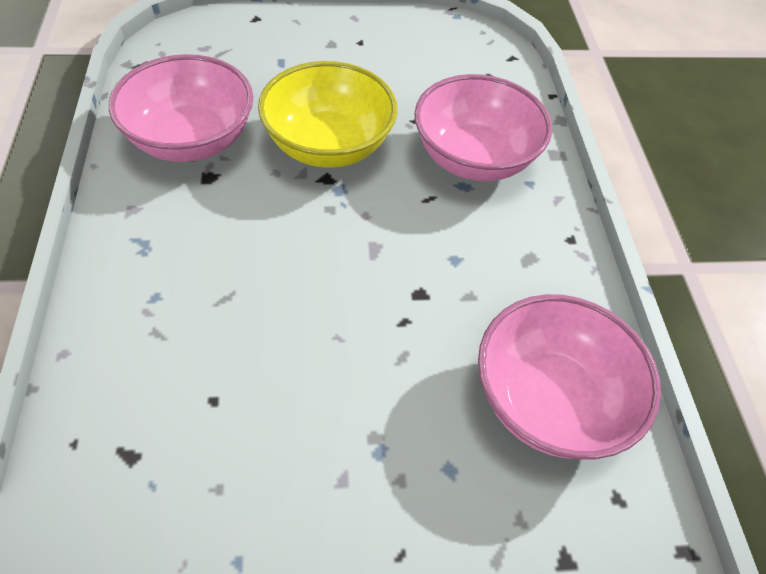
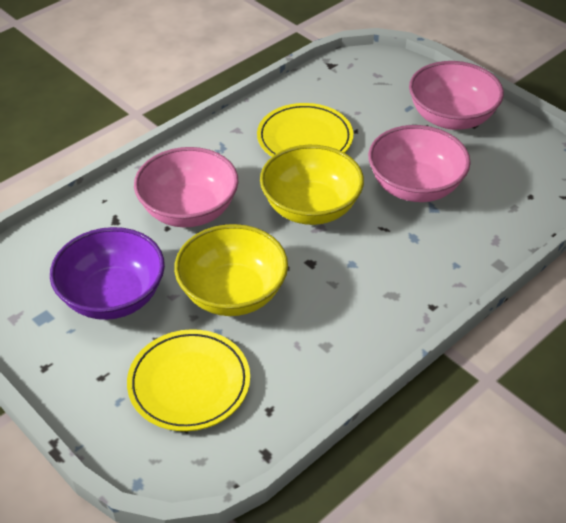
purple bowl: 0 -> 1
yellow bowl: 1 -> 2
yellow plate: 0 -> 2

